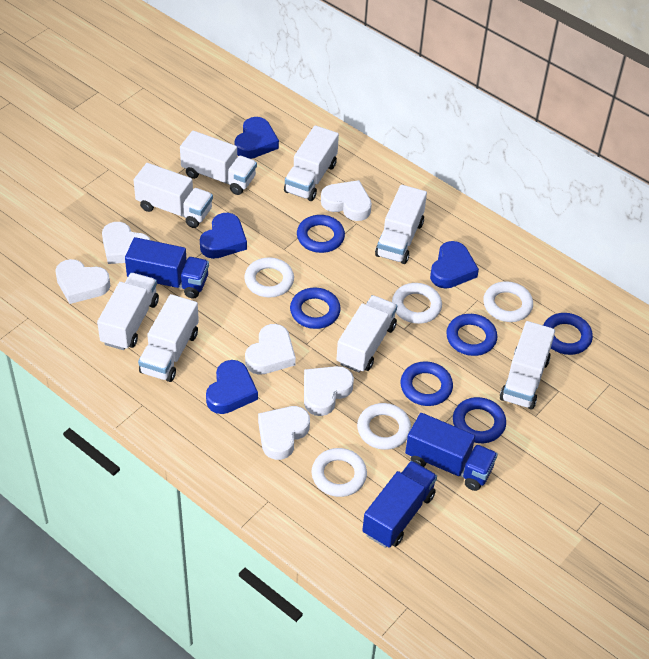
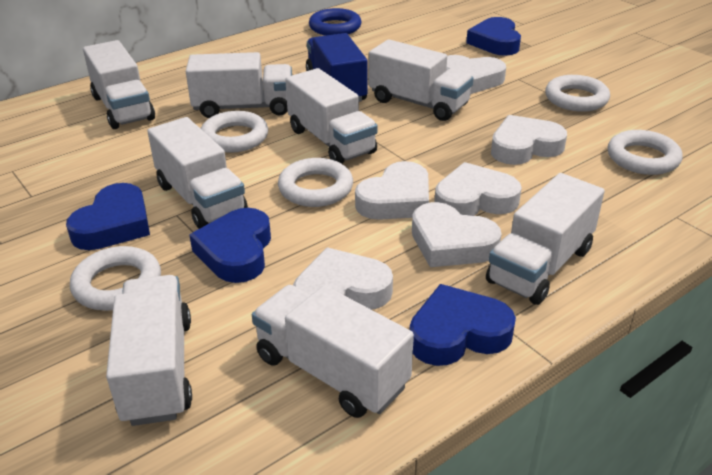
blue ring: 6 -> 1
blue truck: 3 -> 1

